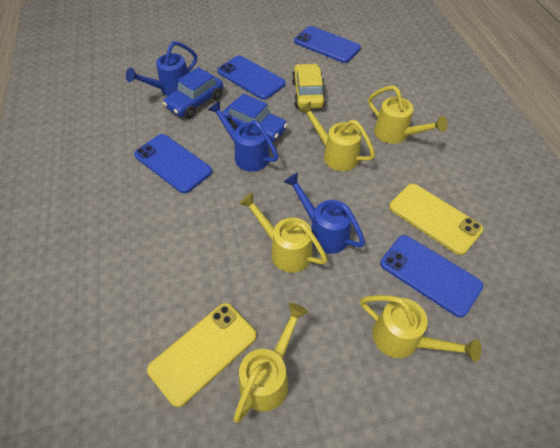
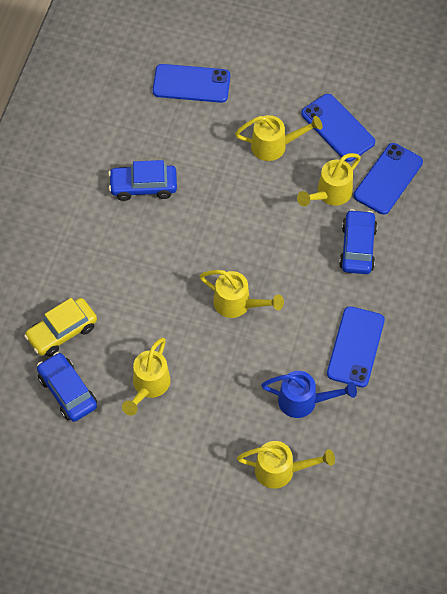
blue car: 2 -> 3
blue watering can: 3 -> 1
yellow phone: 2 -> 0

